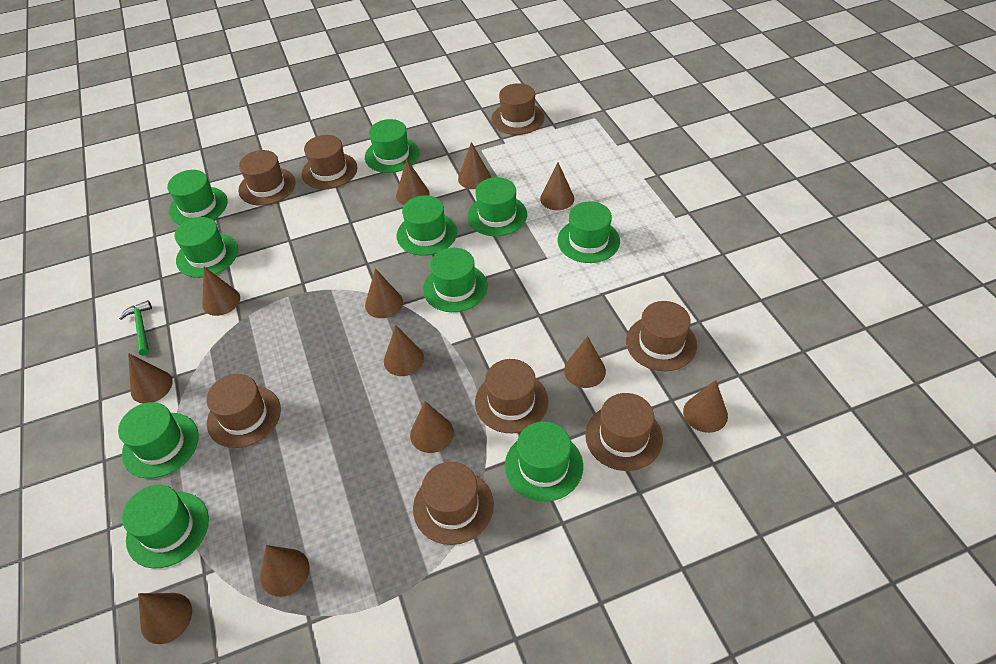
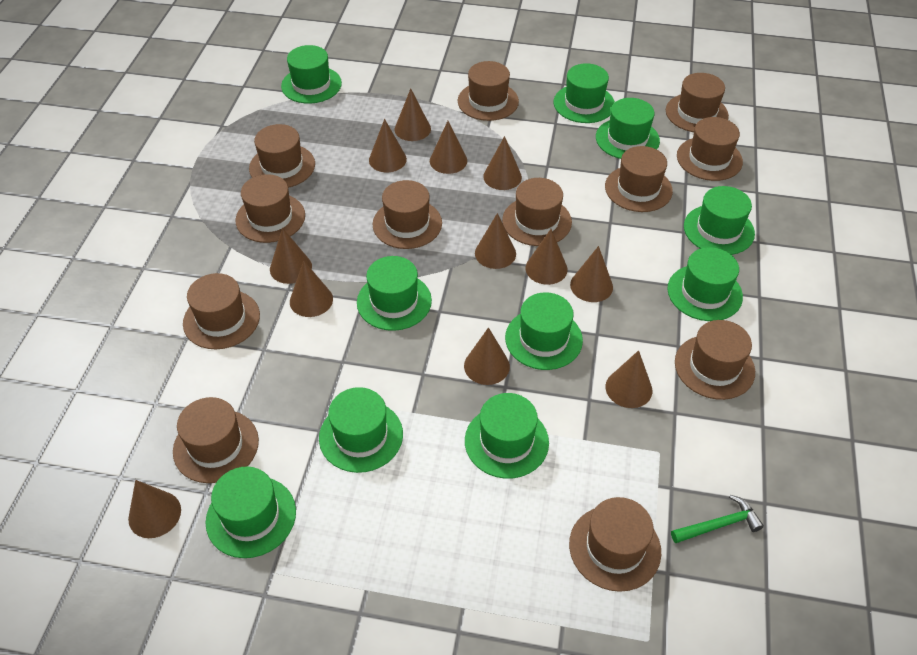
brown hat: 8 -> 12

